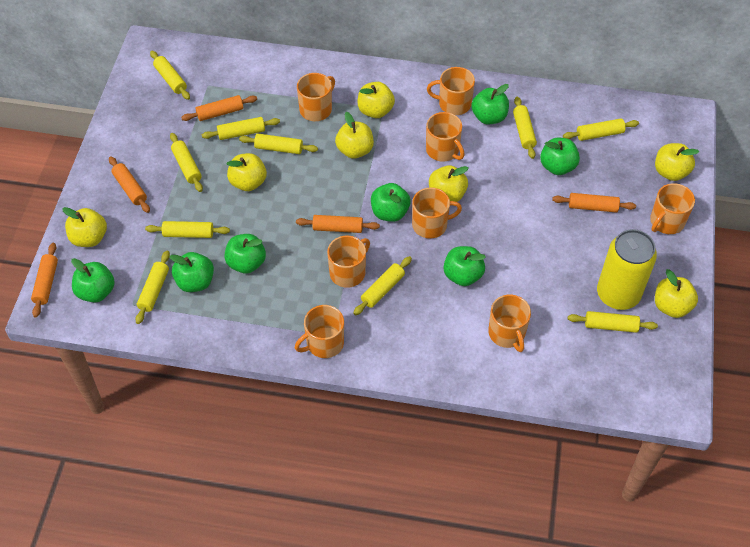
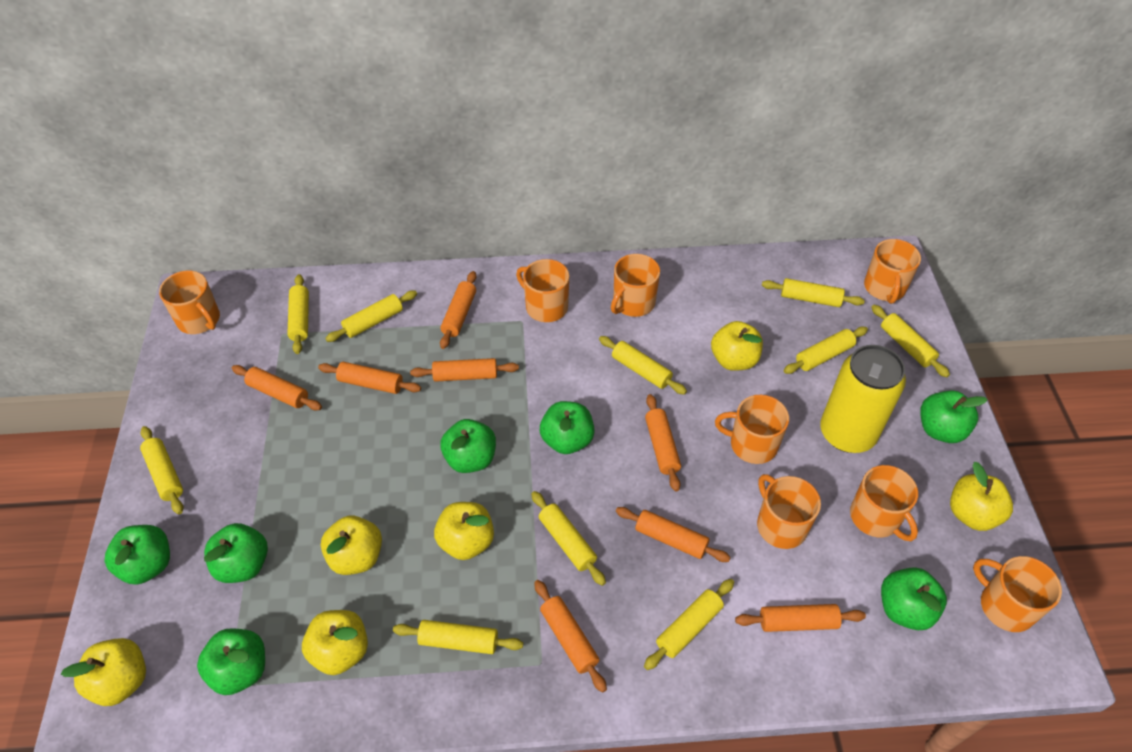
orange rolling pin: 5 -> 8
yellow apple: 7 -> 6

